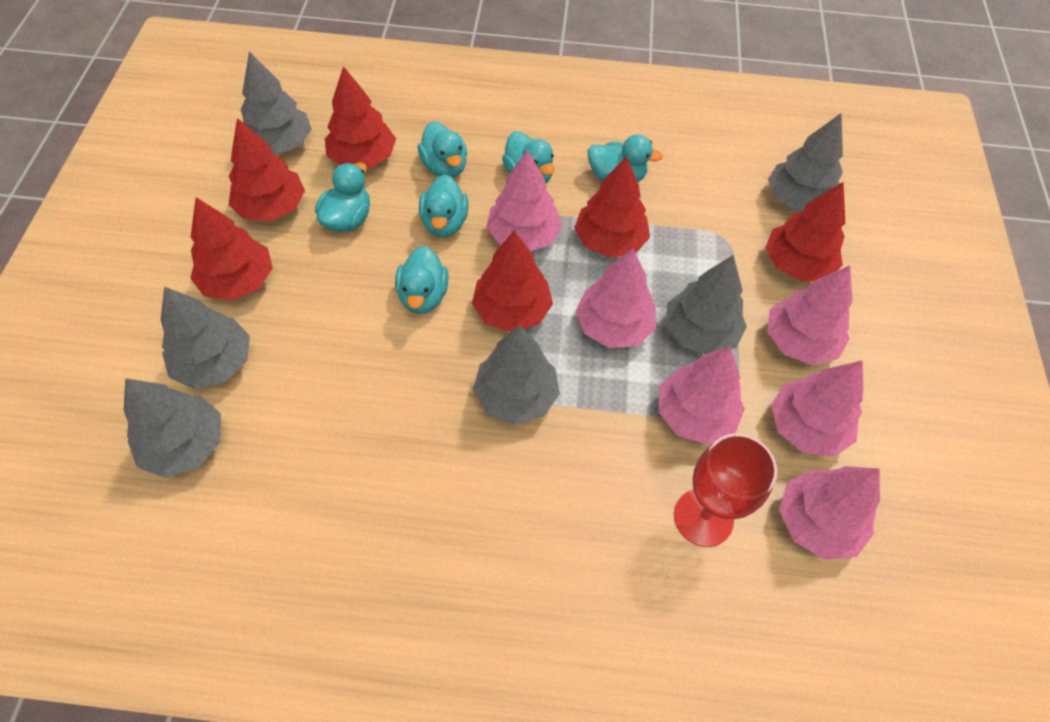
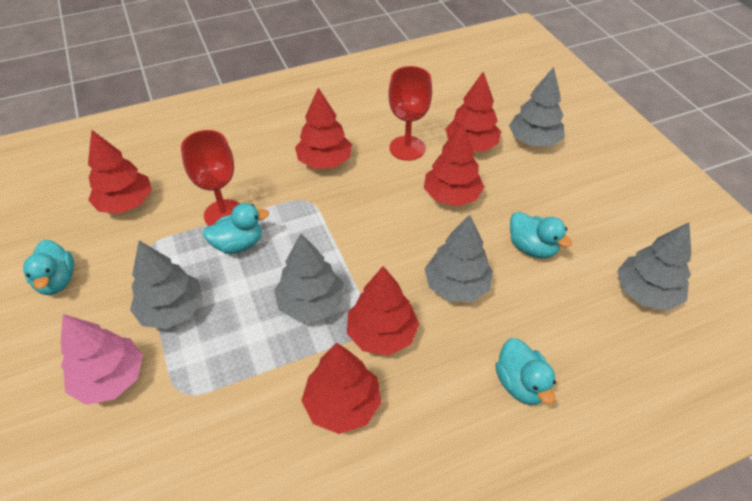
grey tree: 6 -> 5
pink tree: 6 -> 1
red goblet: 1 -> 2
turquoise duck: 6 -> 4

